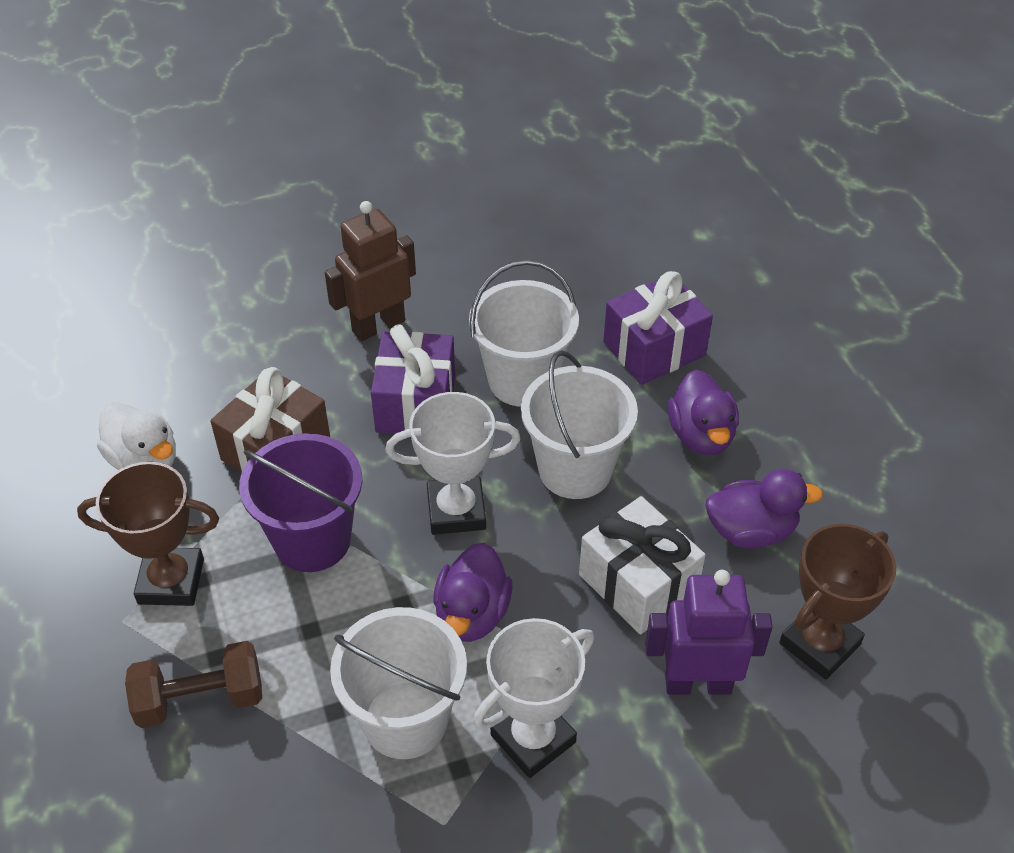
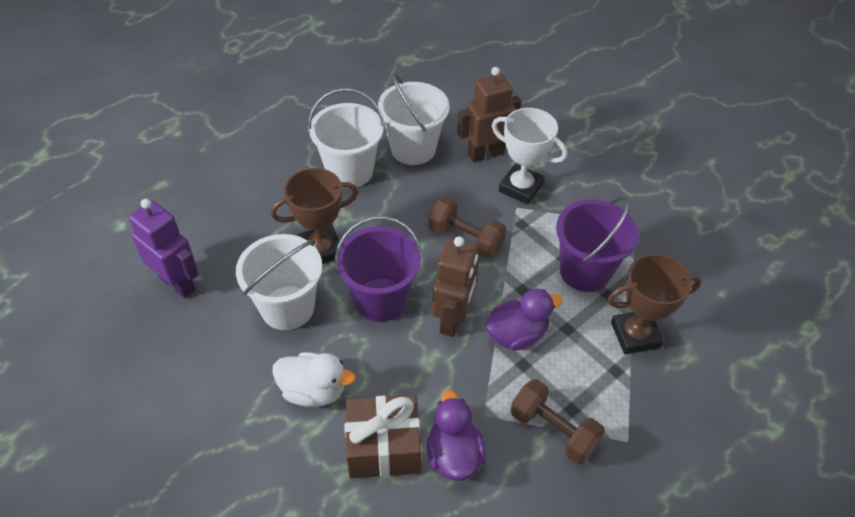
brown dumbbell: 1 -> 2
brown robot: 1 -> 2
purple bucket: 1 -> 2
purple duck: 3 -> 2
purple gift: 2 -> 0
white gift: 1 -> 0
white trophy: 2 -> 1

